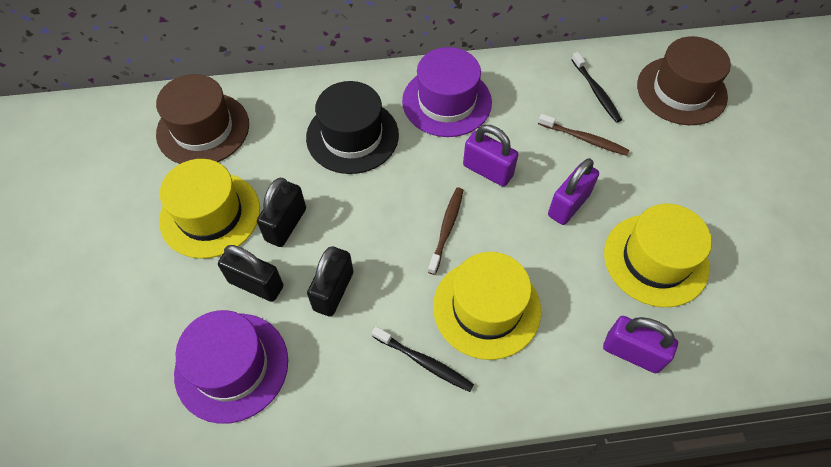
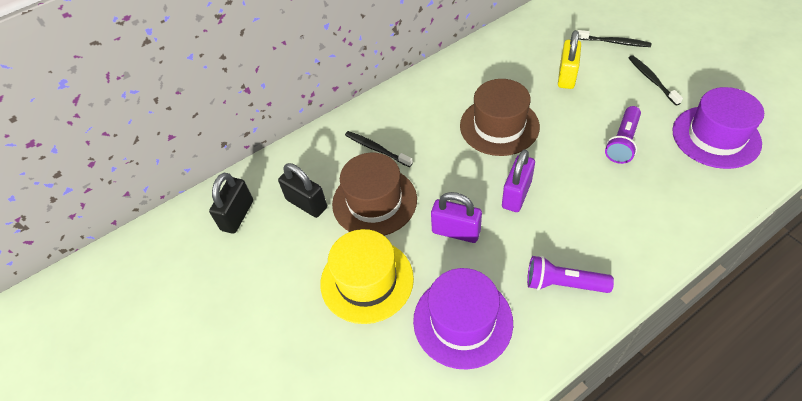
black hat: 1 -> 0
black padlock: 3 -> 2
black toothbrush: 2 -> 3
brown toothbrush: 2 -> 0
purple flashlight: 0 -> 2
purple padlock: 3 -> 2
yellow hat: 3 -> 1
yellow padlock: 0 -> 1

